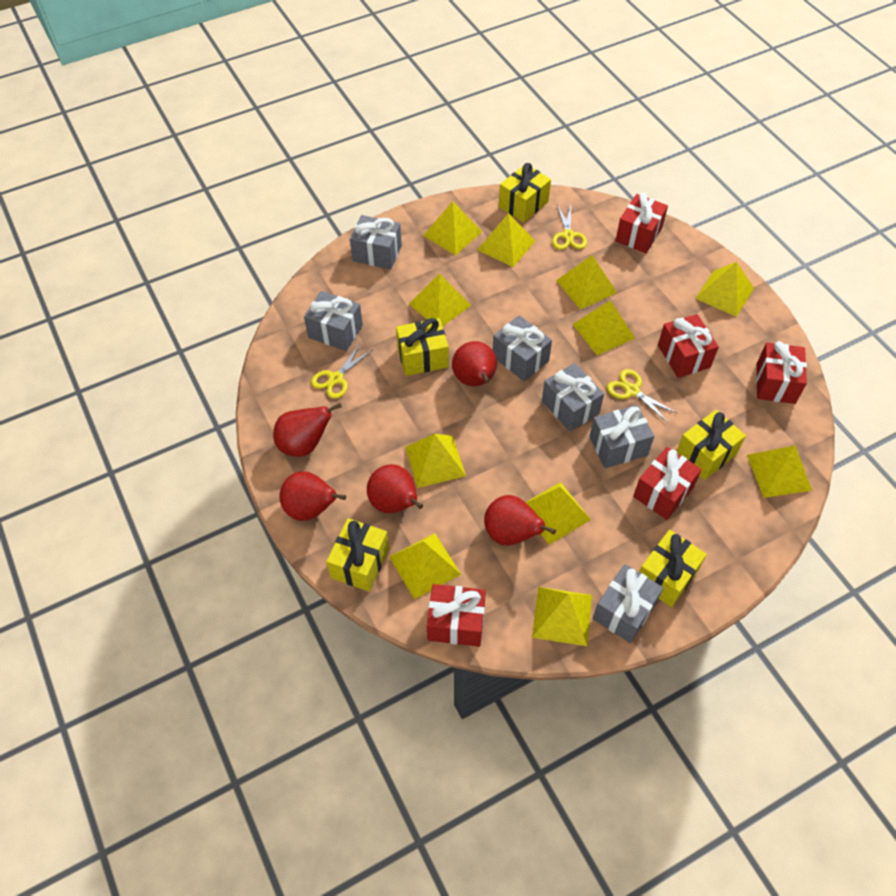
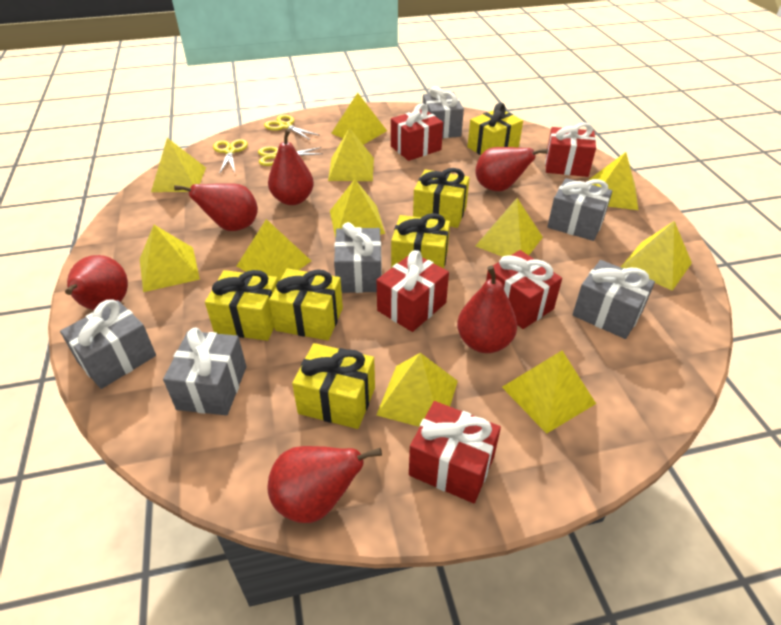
red pear: 5 -> 6
yellow gift: 5 -> 6

